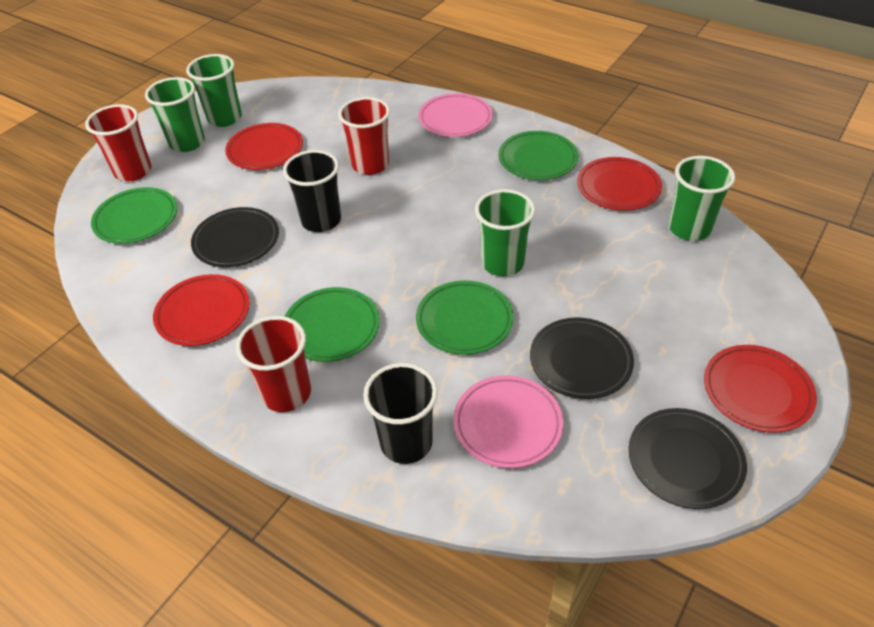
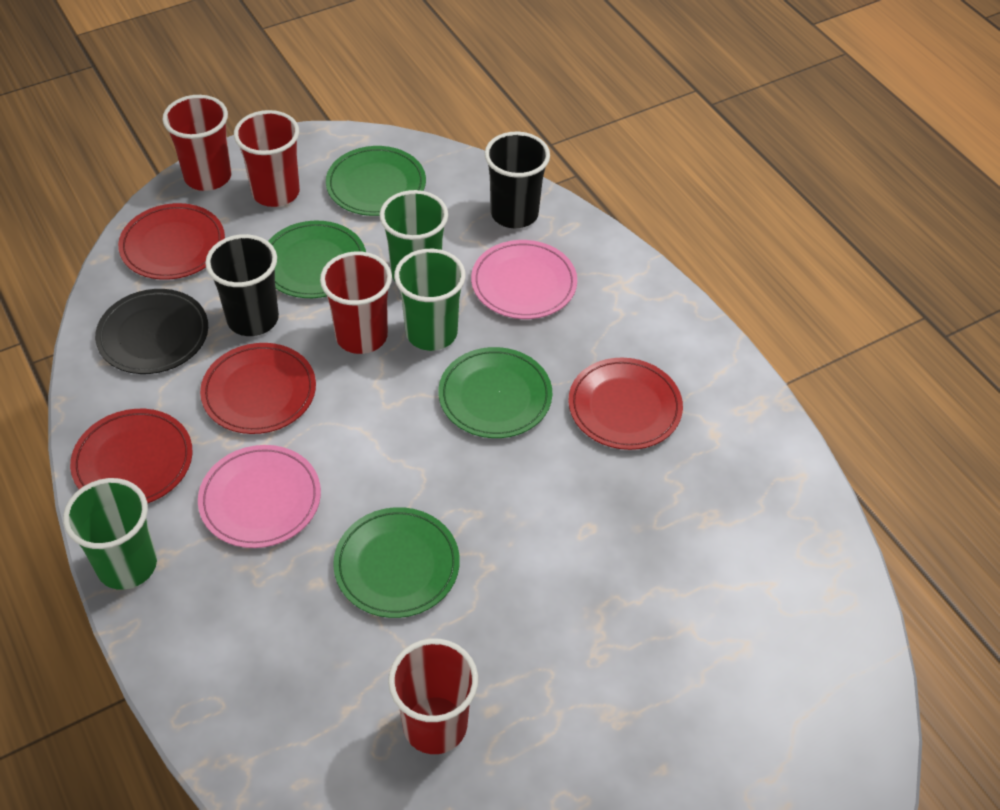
black plate: 3 -> 1
green cup: 4 -> 3
red cup: 3 -> 4

